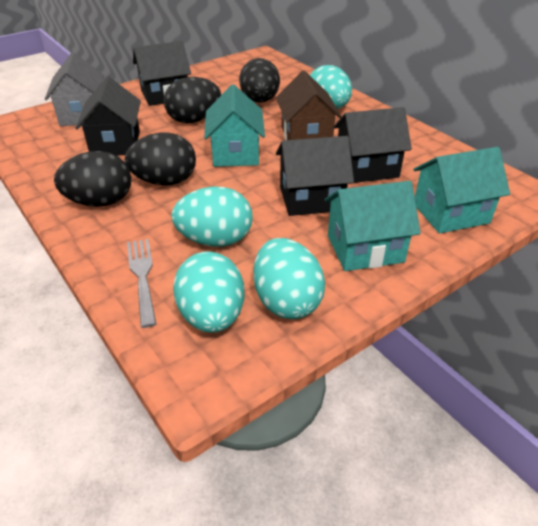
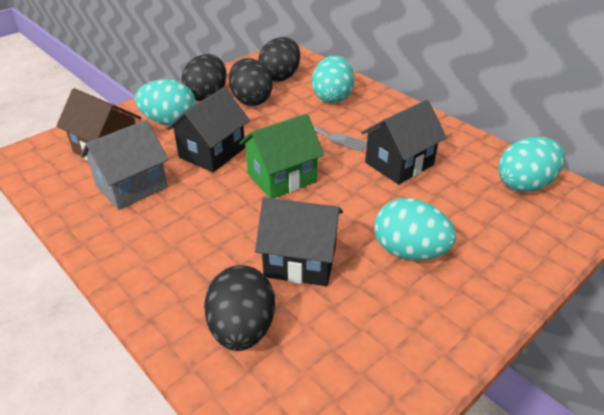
black house: 4 -> 3
green house: 0 -> 1
turquoise house: 3 -> 0

